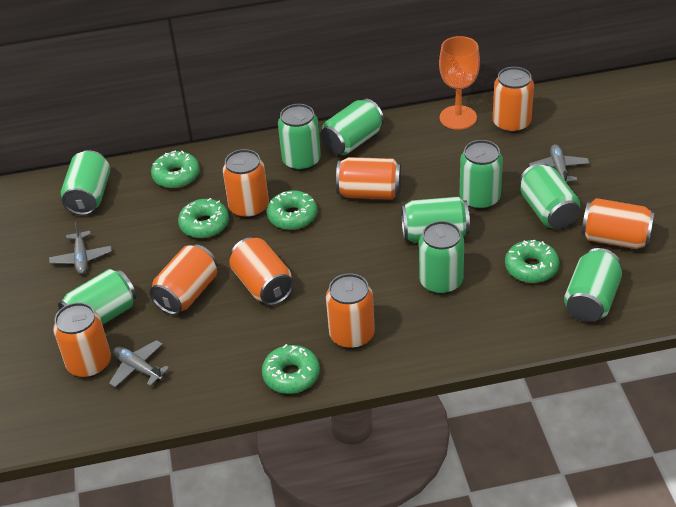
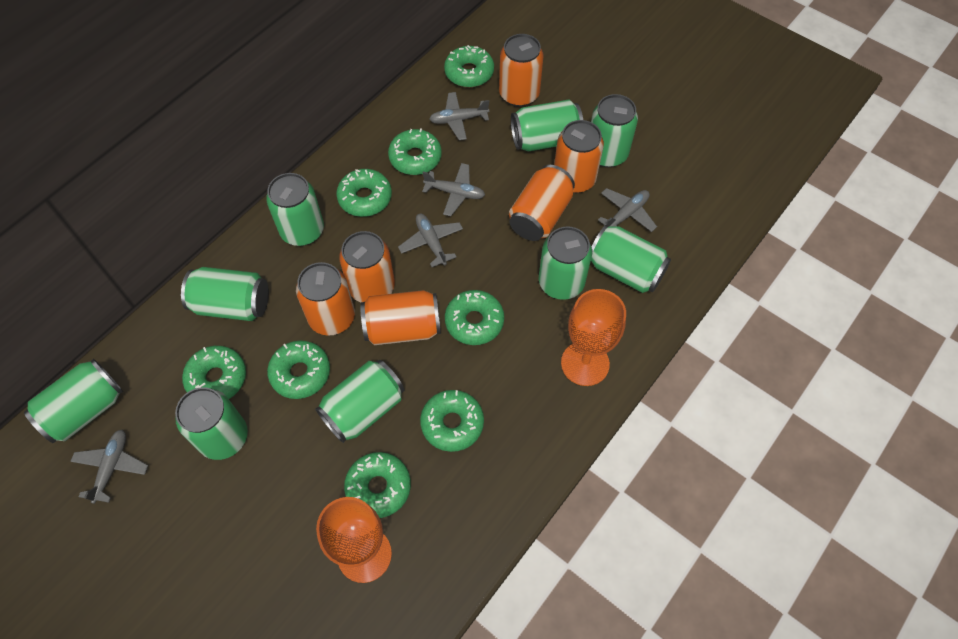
green donut: 5 -> 8
grey plane: 3 -> 5
orange can: 8 -> 6
orange goblet: 1 -> 2

